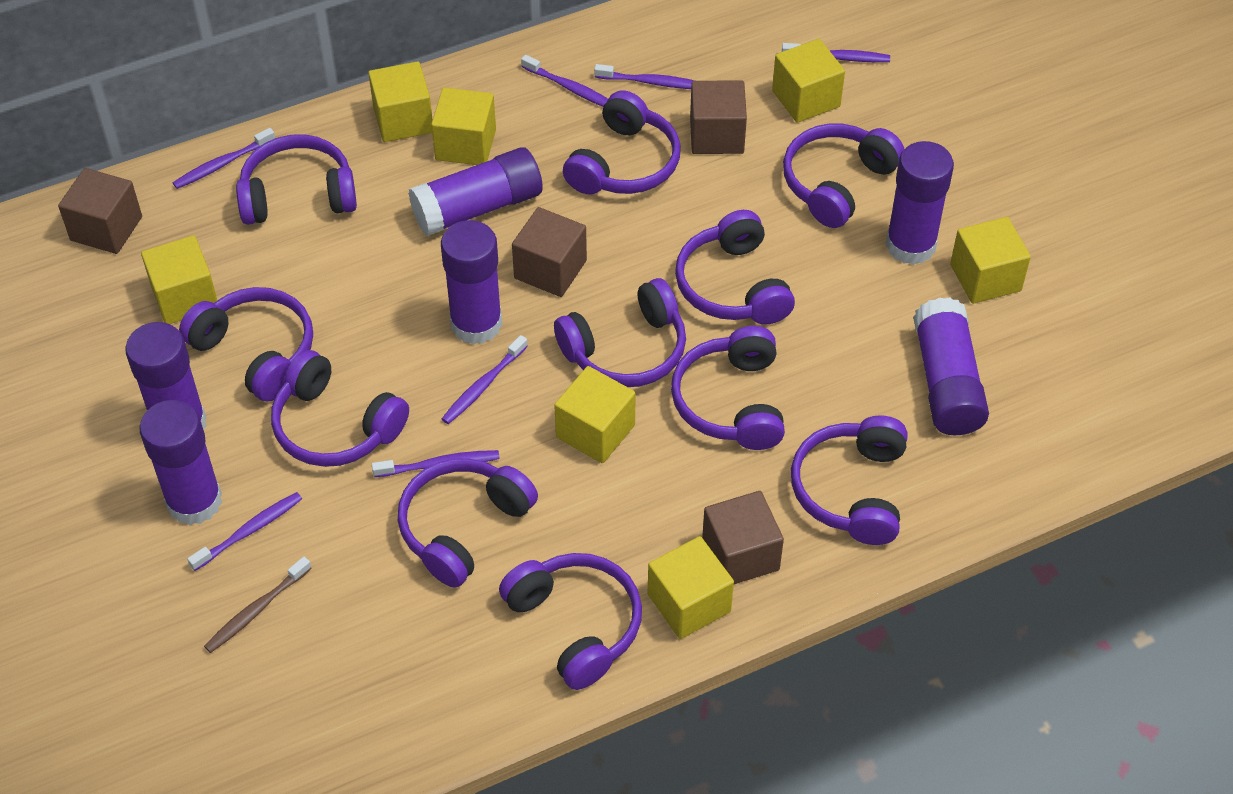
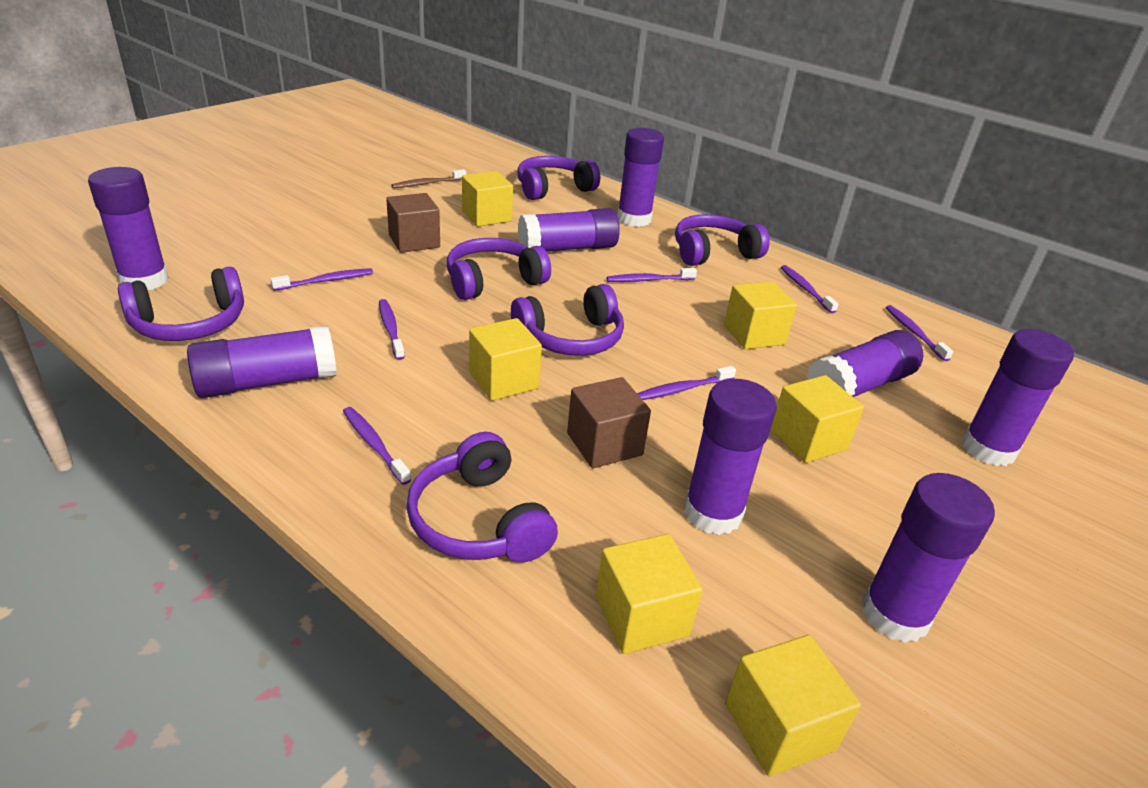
brown cube: 4 -> 2
purple glue stick: 6 -> 8
purple headphones: 11 -> 6
yellow cube: 7 -> 6

